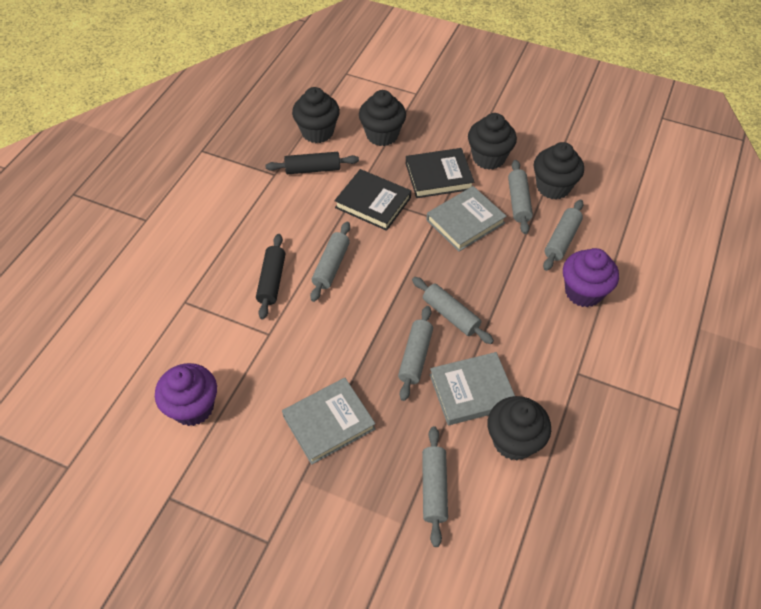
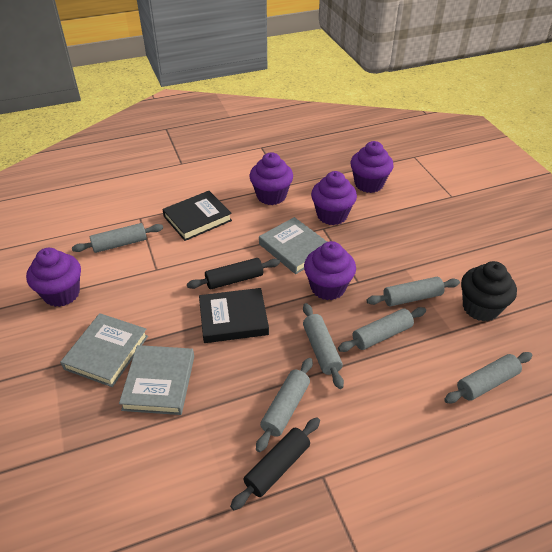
black cupcake: 5 -> 1
purple cupcake: 2 -> 5

